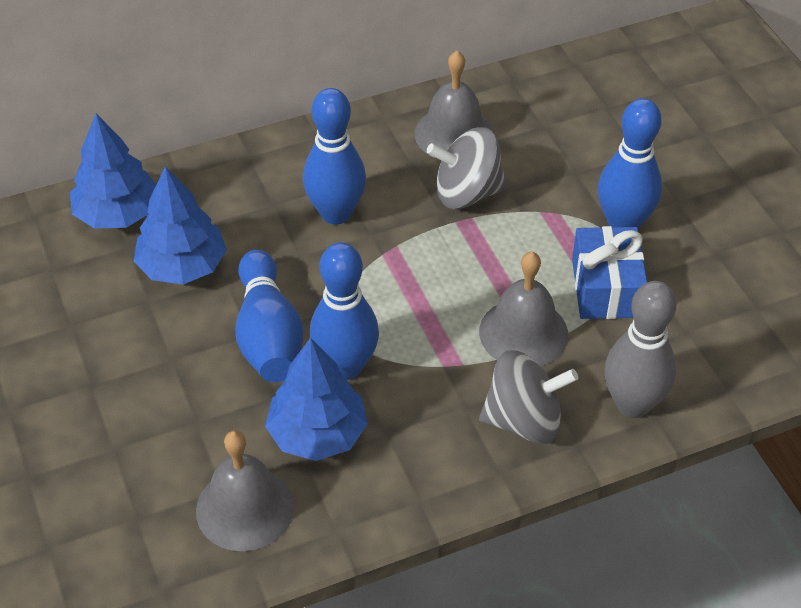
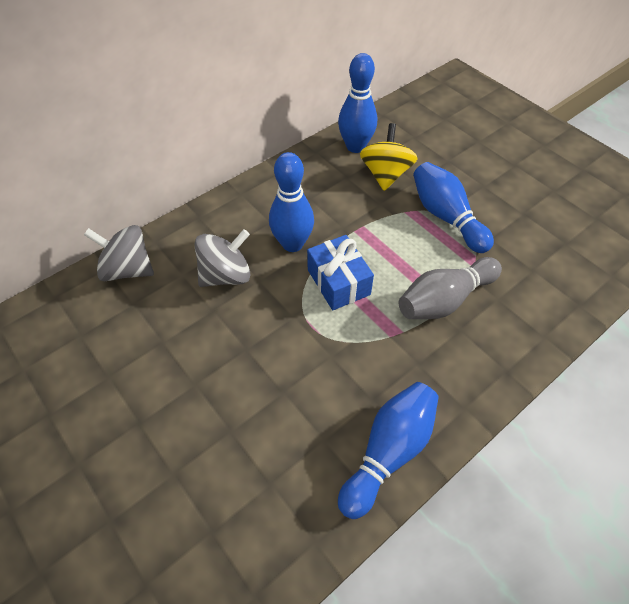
blue tree: 3 -> 0
grey bell: 3 -> 0
yellow spinning top: 0 -> 1

